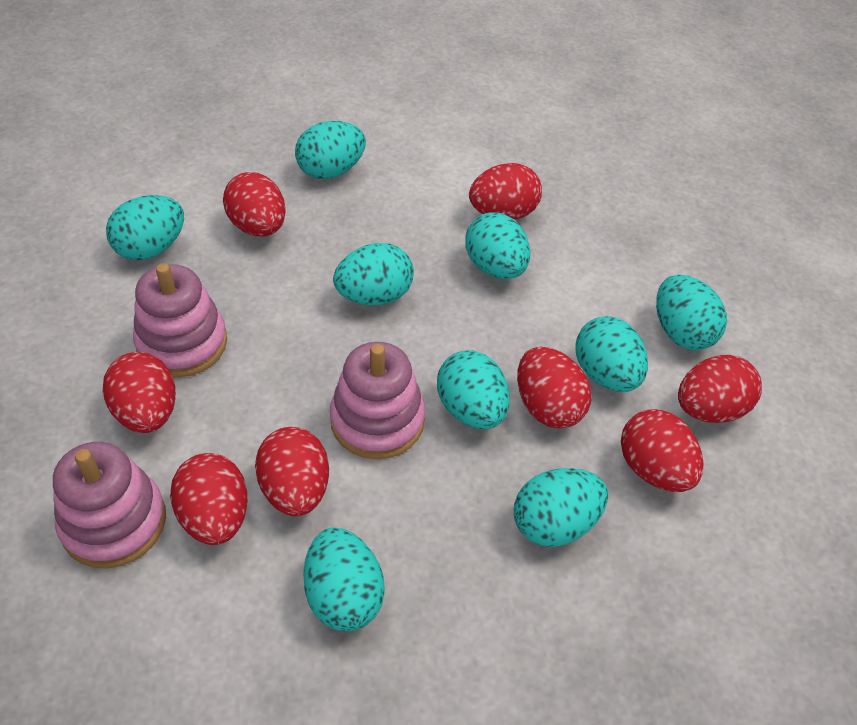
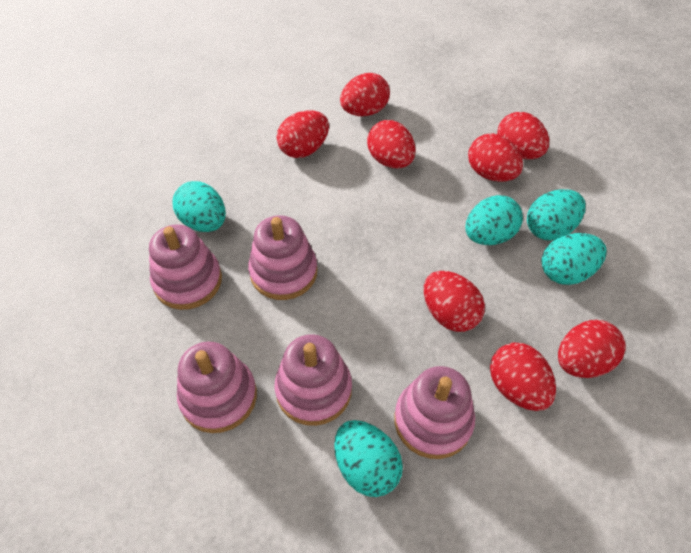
pink stacking toy: 3 -> 5
turquoise egg: 9 -> 5

